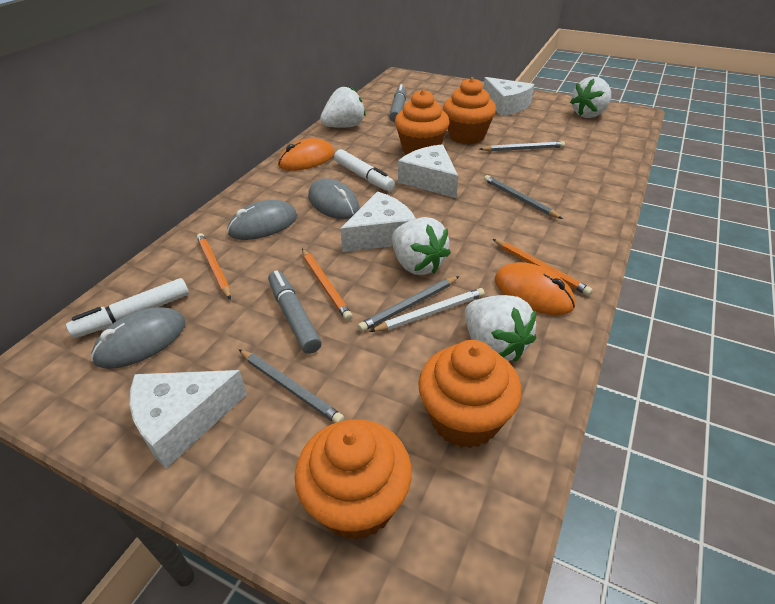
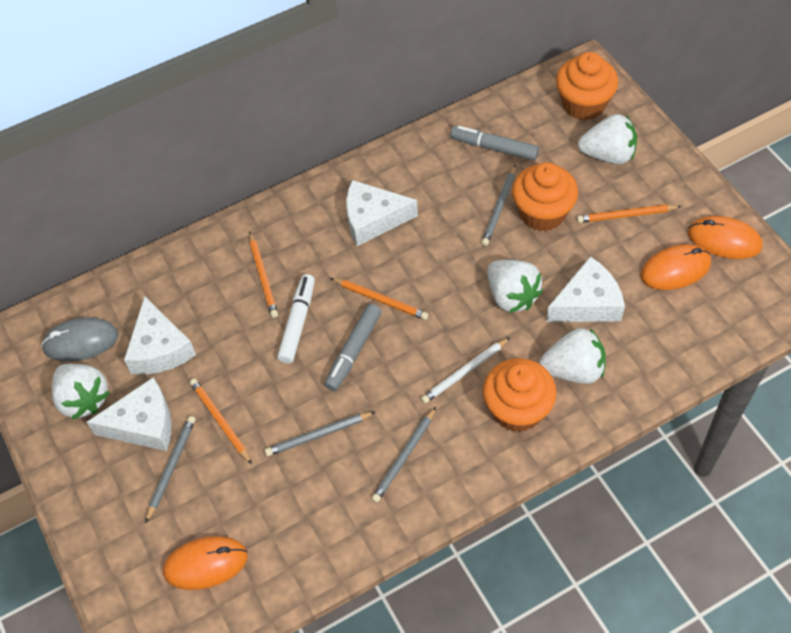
grey mouse: 3 -> 1
orange cupcake: 4 -> 3
orange mouse: 2 -> 3
orange pencil: 3 -> 4
white marker: 2 -> 1

